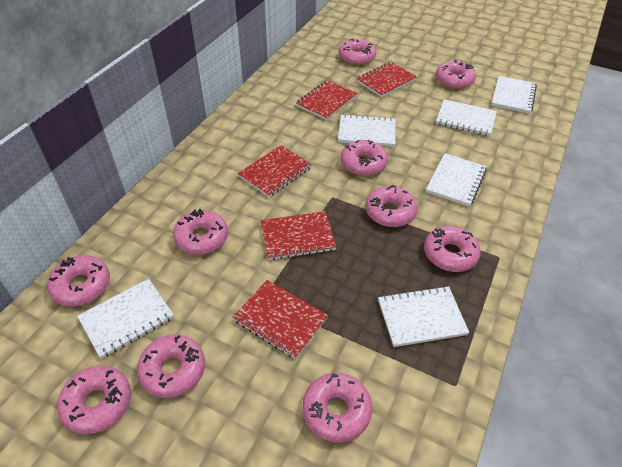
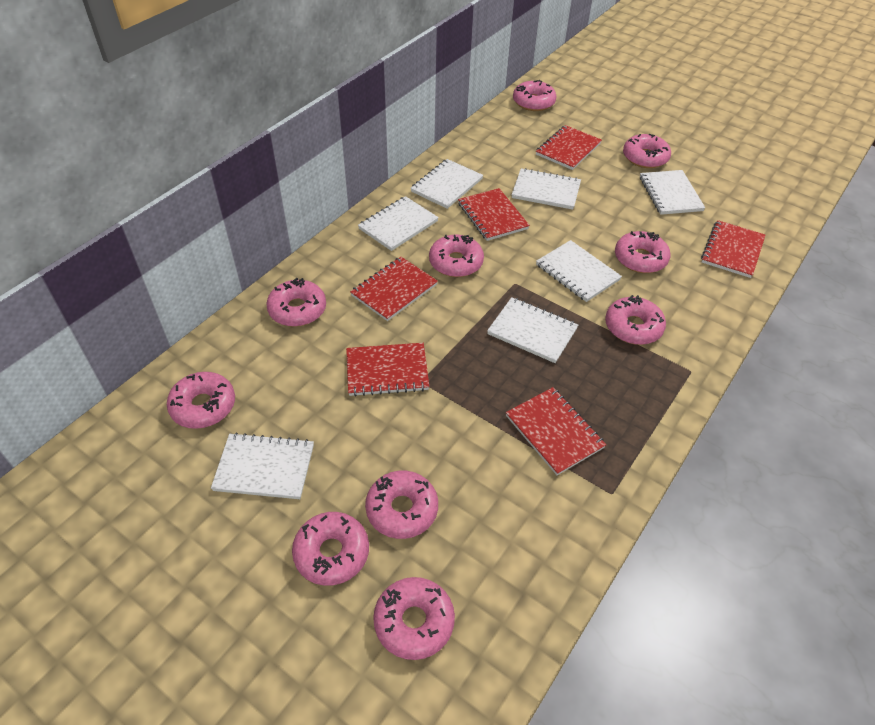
red notebook: 5 -> 6
white notebook: 6 -> 7

